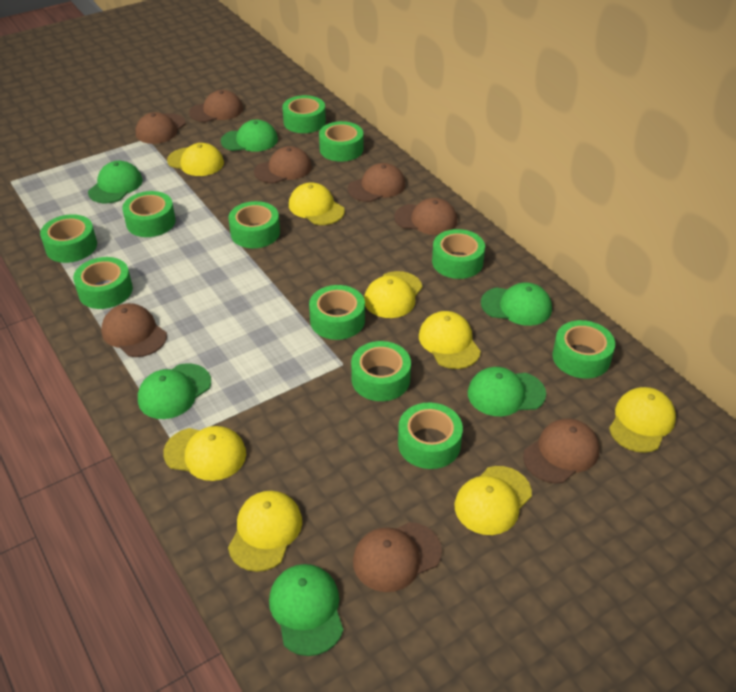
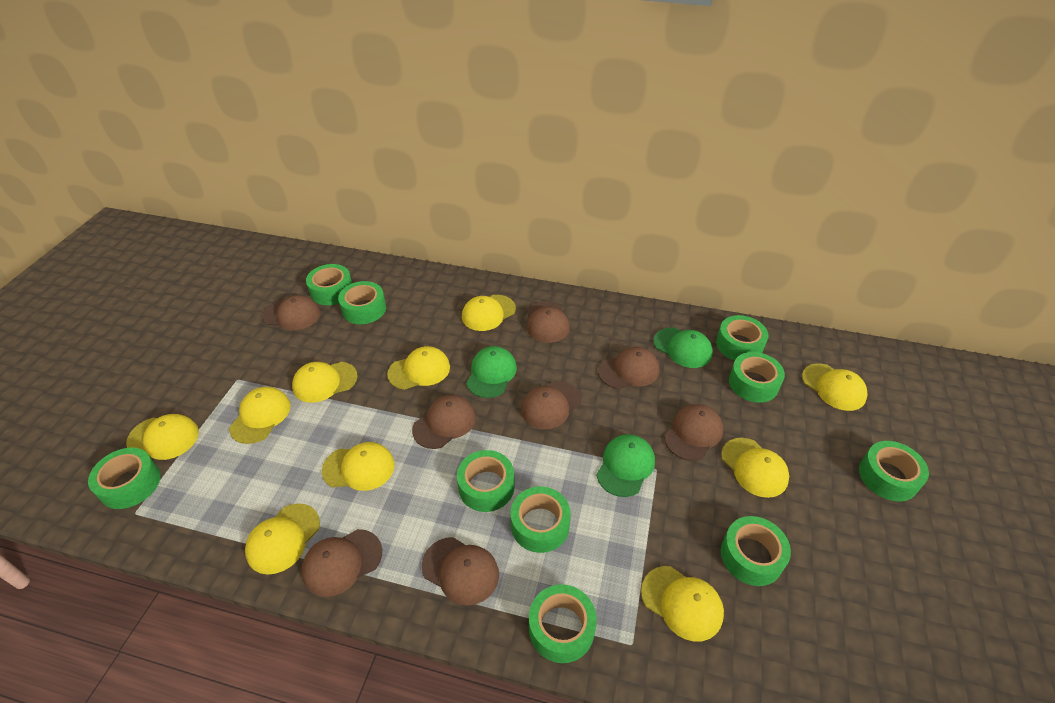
green cap: 6 -> 3
green tape: 11 -> 10
yellow cap: 8 -> 10

